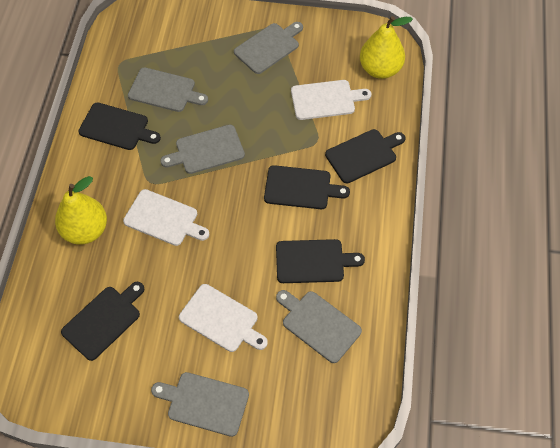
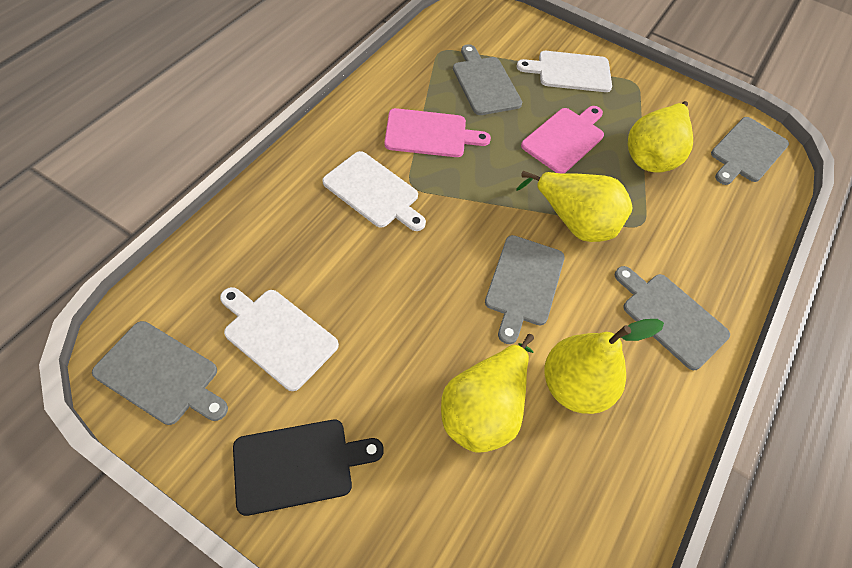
black cutting board: 5 -> 1
pink cutting board: 0 -> 2
yellow pear: 2 -> 4

